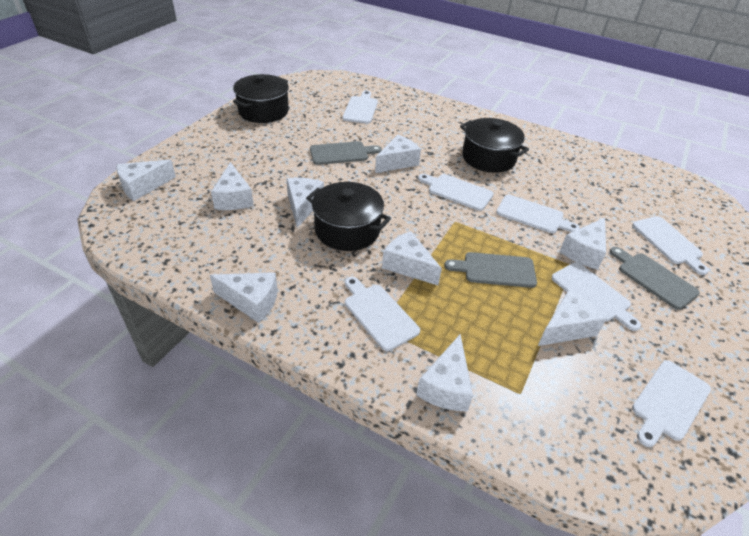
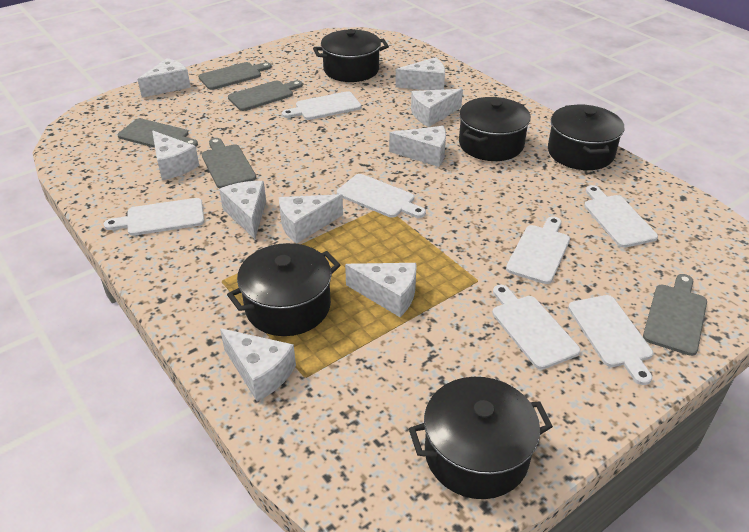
black pot: 3 -> 5
grey cutting board: 3 -> 5

